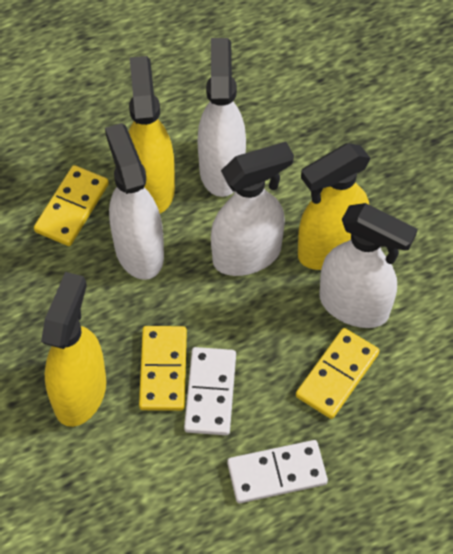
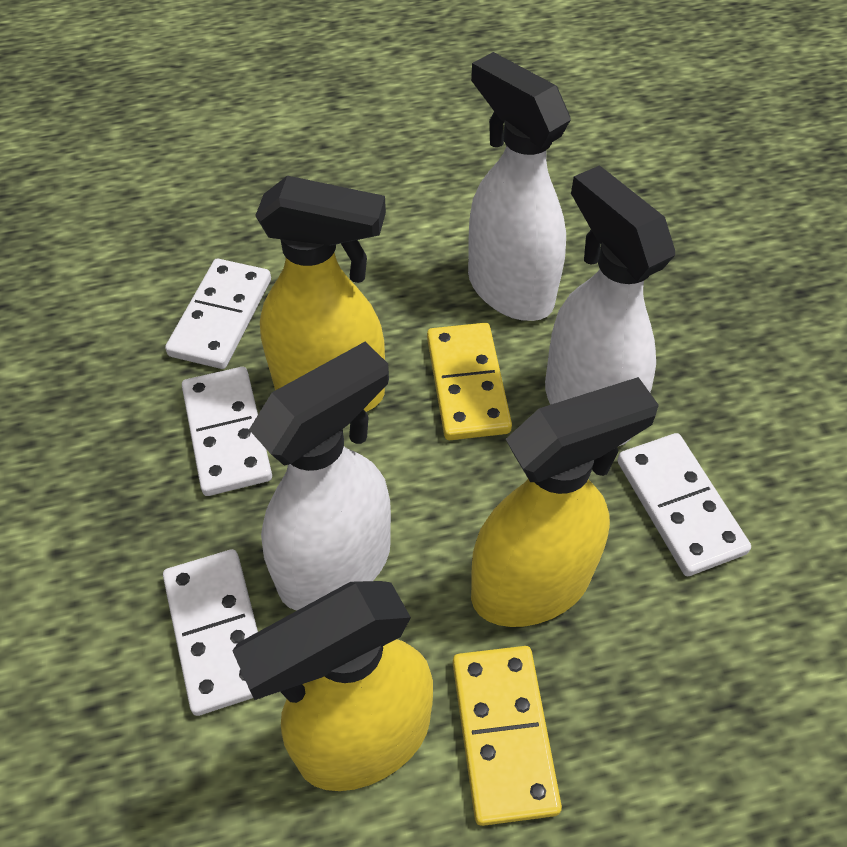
white domino: 2 -> 4
white spray bottle: 4 -> 3
yellow domino: 3 -> 2

